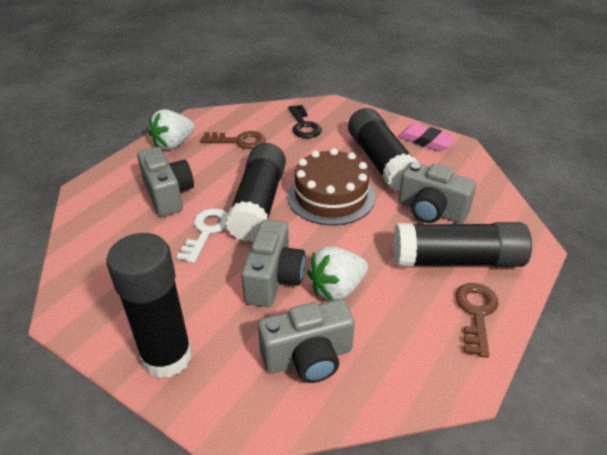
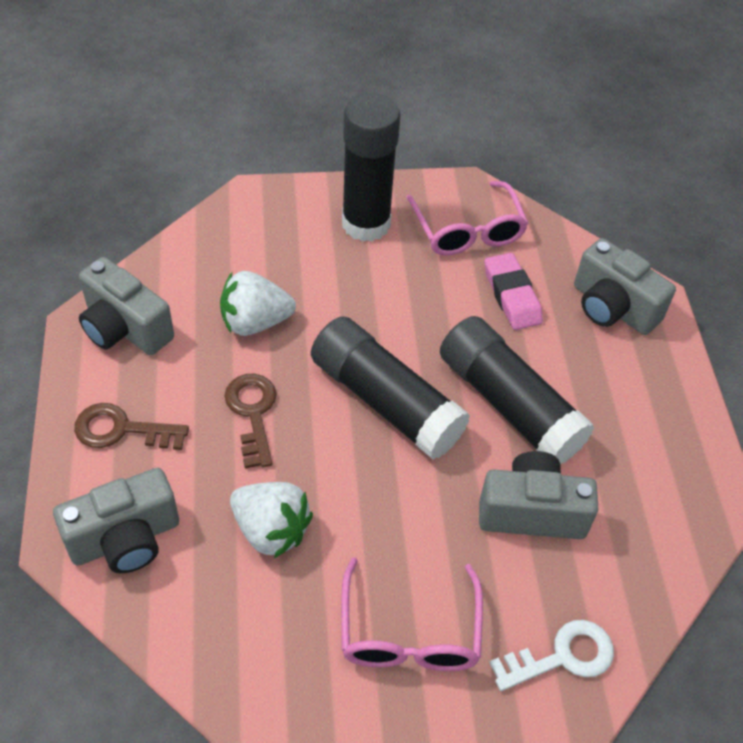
black glue stick: 4 -> 3
black key: 1 -> 0
brown cake: 1 -> 0
pink glasses: 0 -> 2

